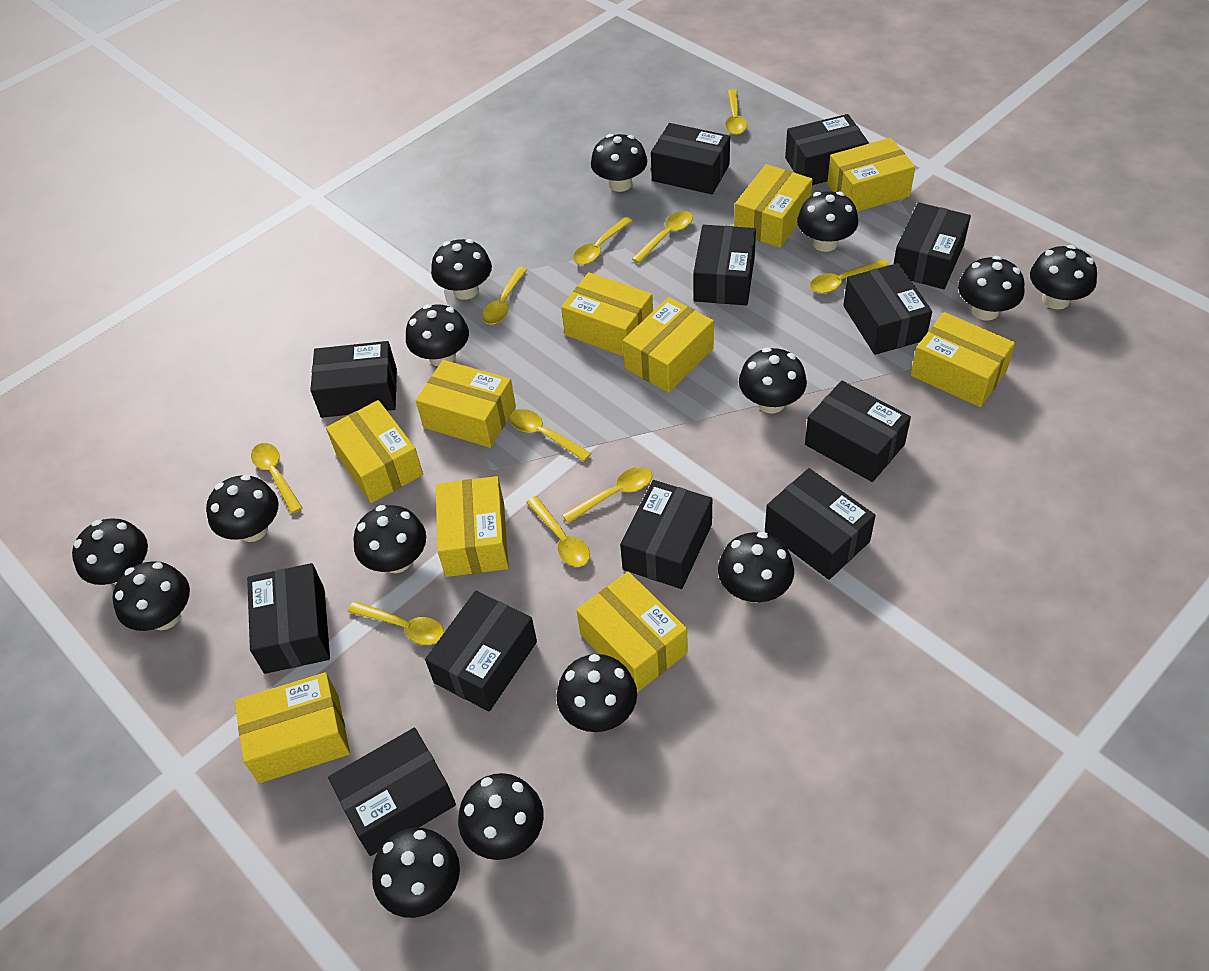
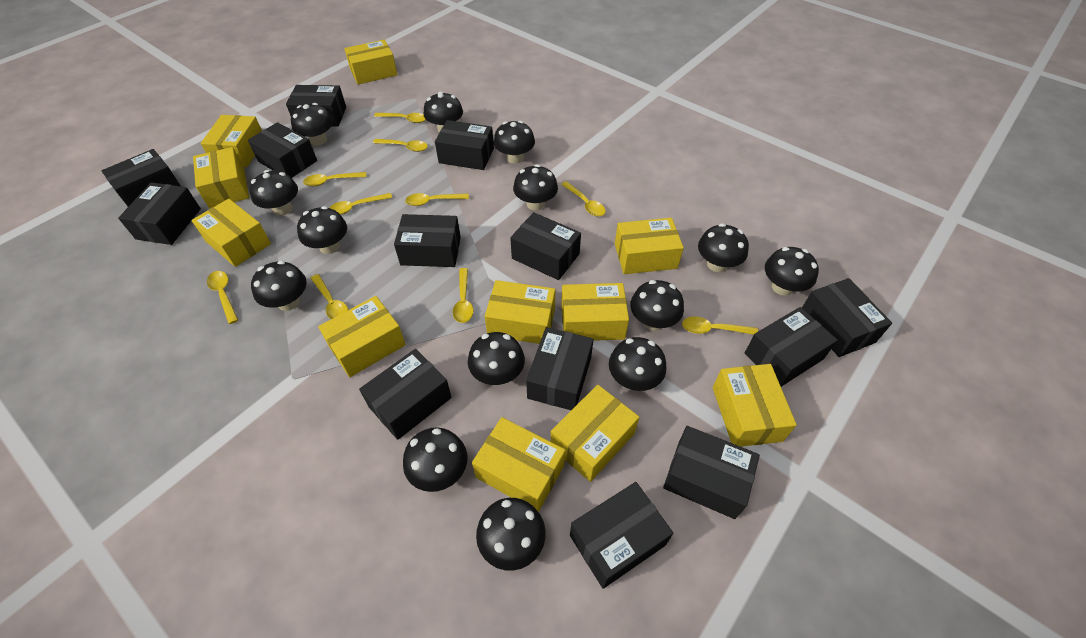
black box: 12 -> 13
black mushroom: 15 -> 14
yellow box: 10 -> 11

